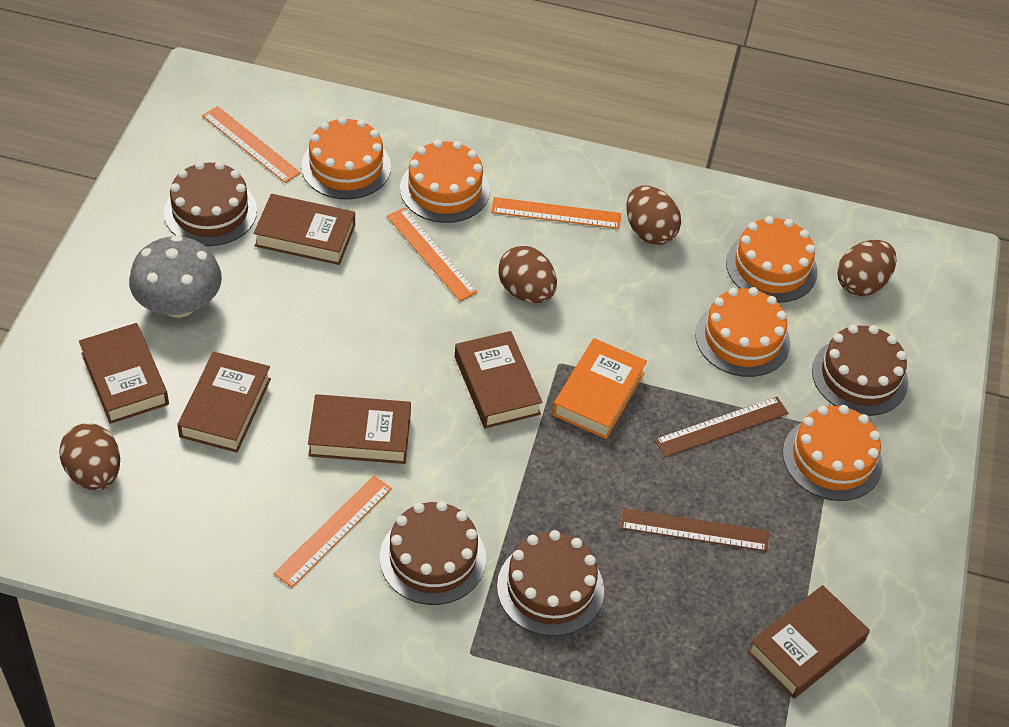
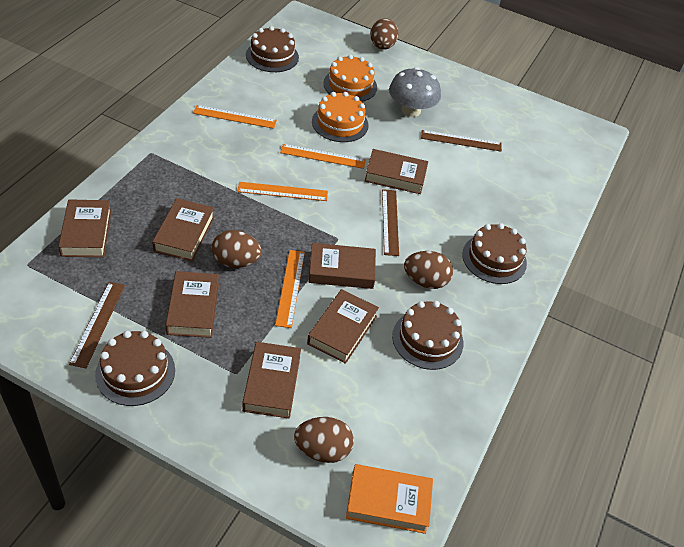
brown book: 6 -> 7
brown ruler: 2 -> 3
orange cake: 5 -> 2

